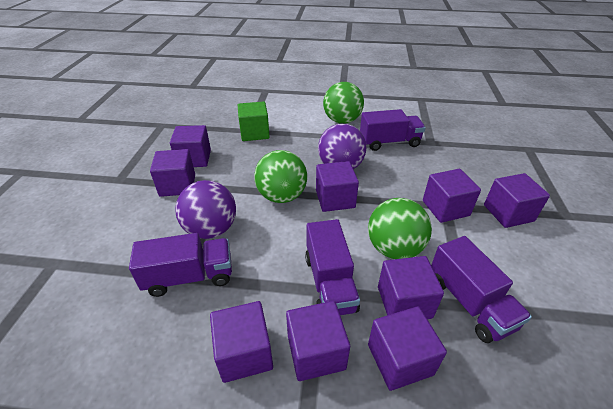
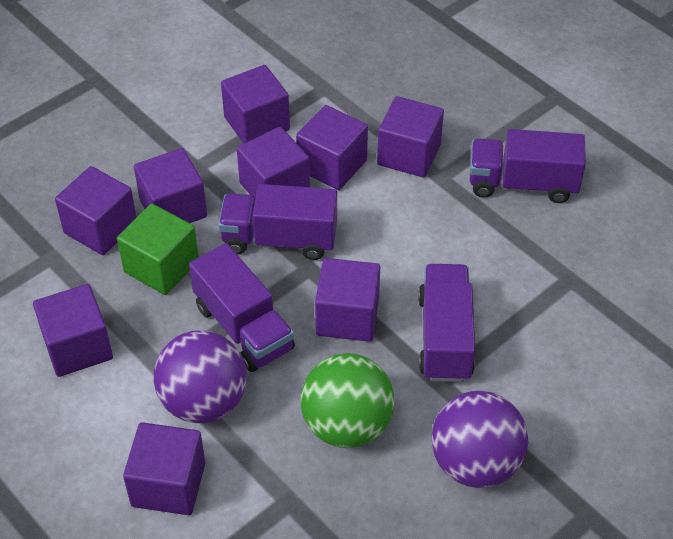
green ball: 3 -> 1

